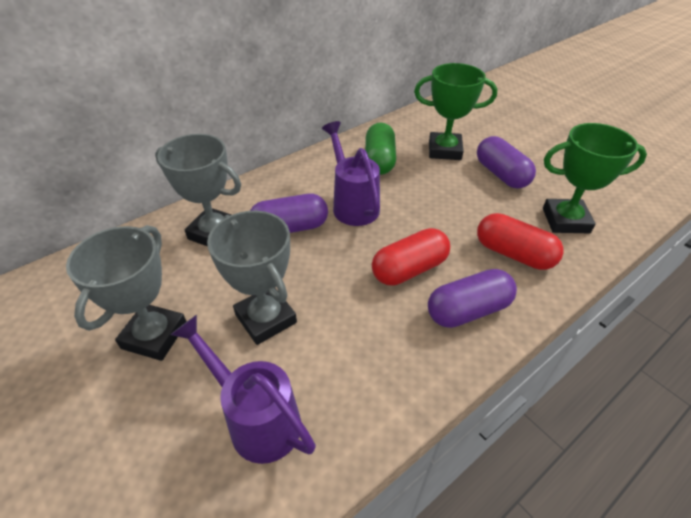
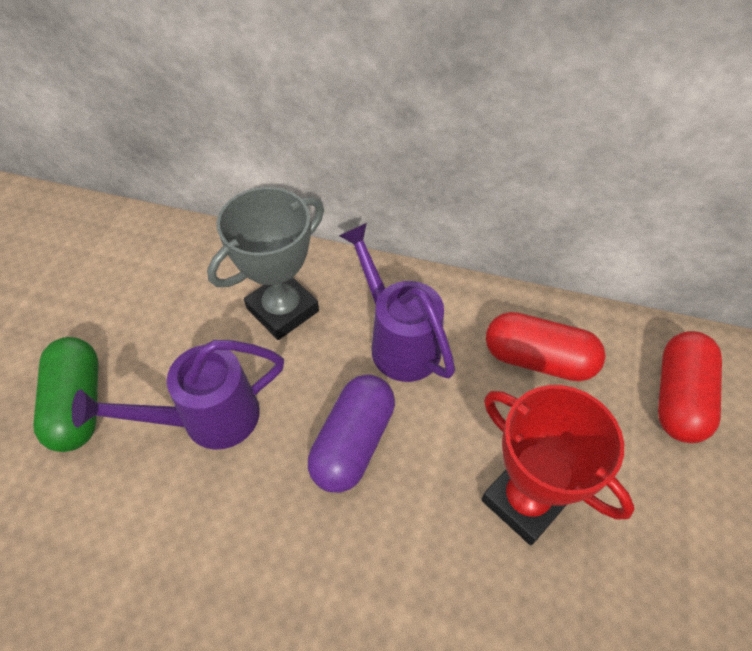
green trophy: 2 -> 0
grey trophy: 3 -> 1
purple capsule: 3 -> 1
red trophy: 0 -> 1

